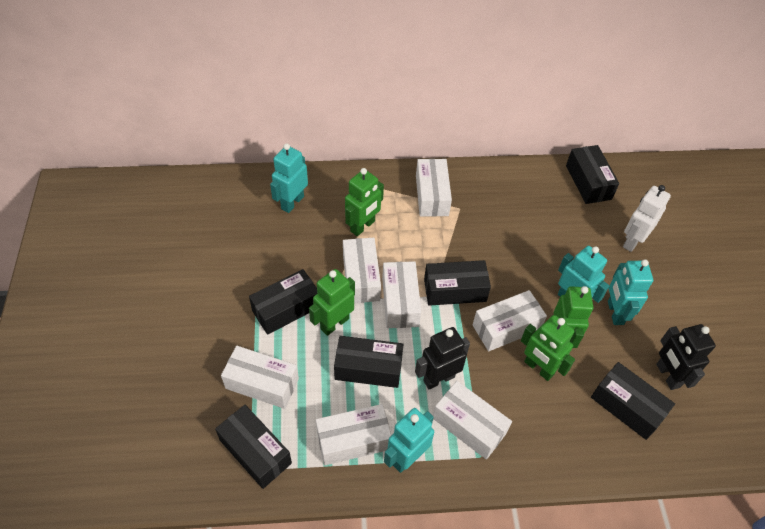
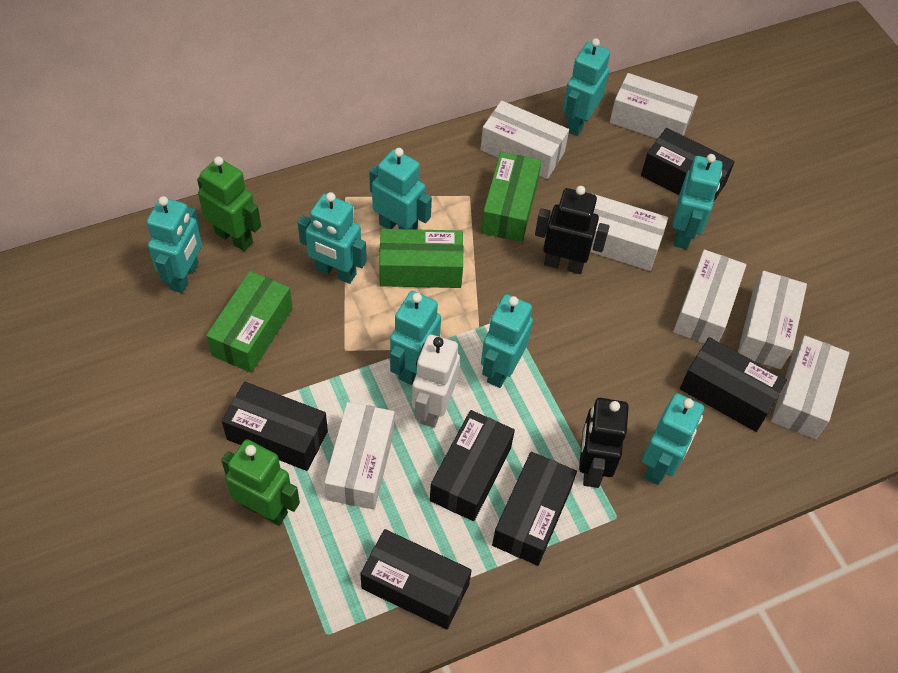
green box: 0 -> 3
green robot: 4 -> 2
turquoise robot: 4 -> 8

